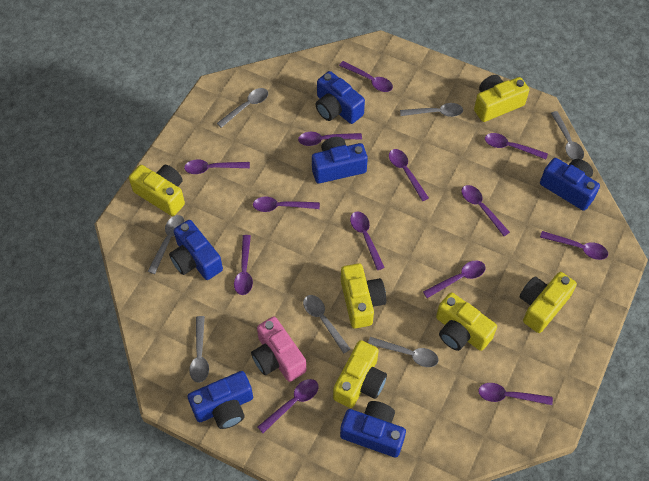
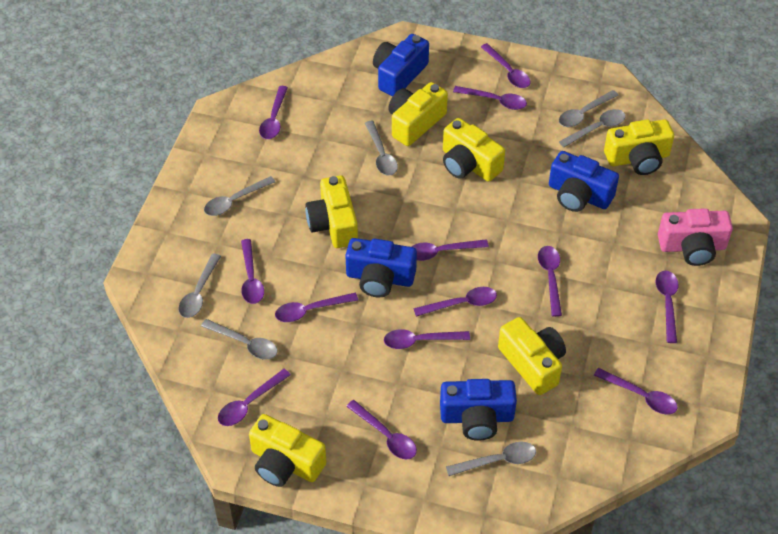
blue camera: 6 -> 4

